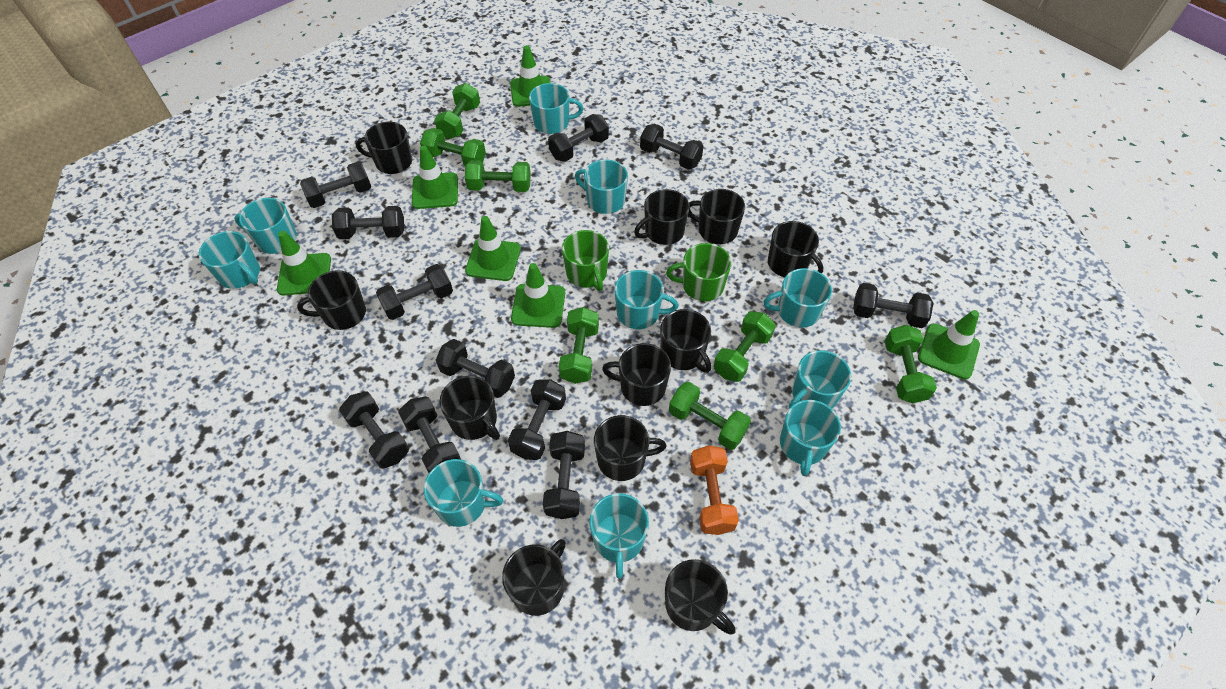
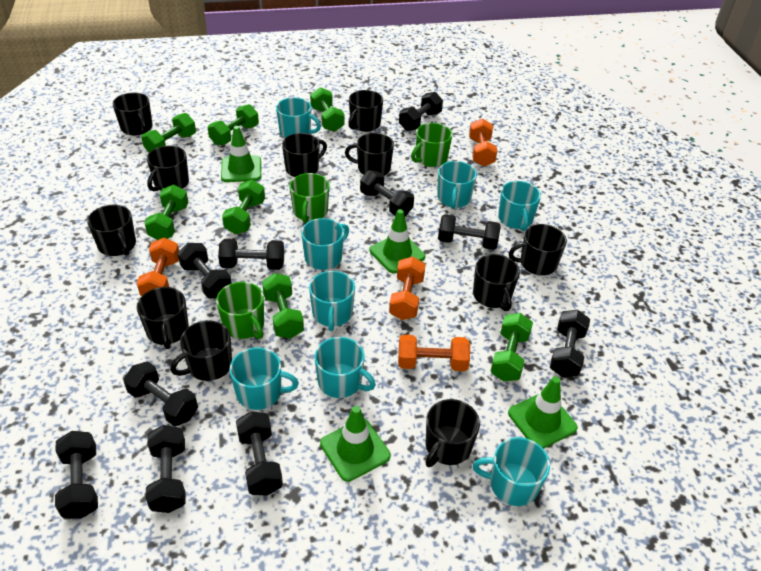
black dumbbell: 11 -> 10
green mug: 2 -> 3
green traffic cone: 6 -> 4
orange dumbbell: 1 -> 4
turquoise mug: 10 -> 8

